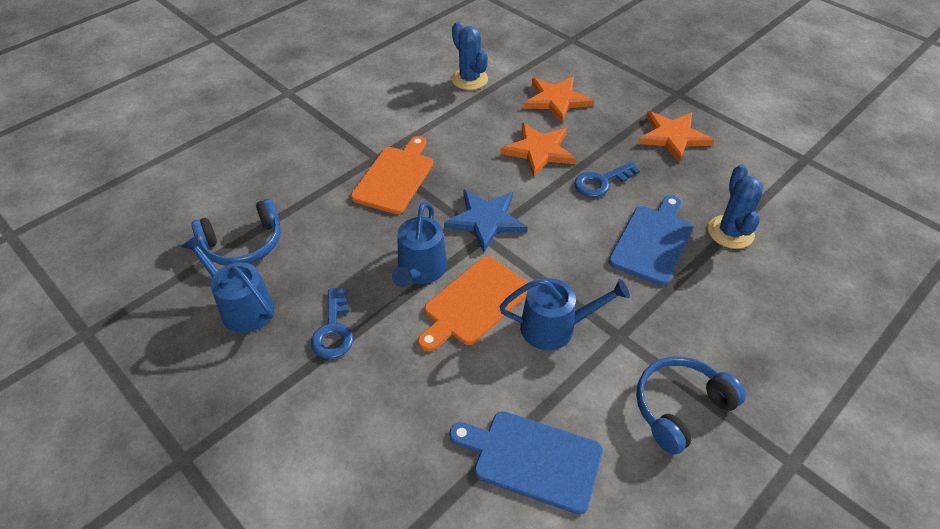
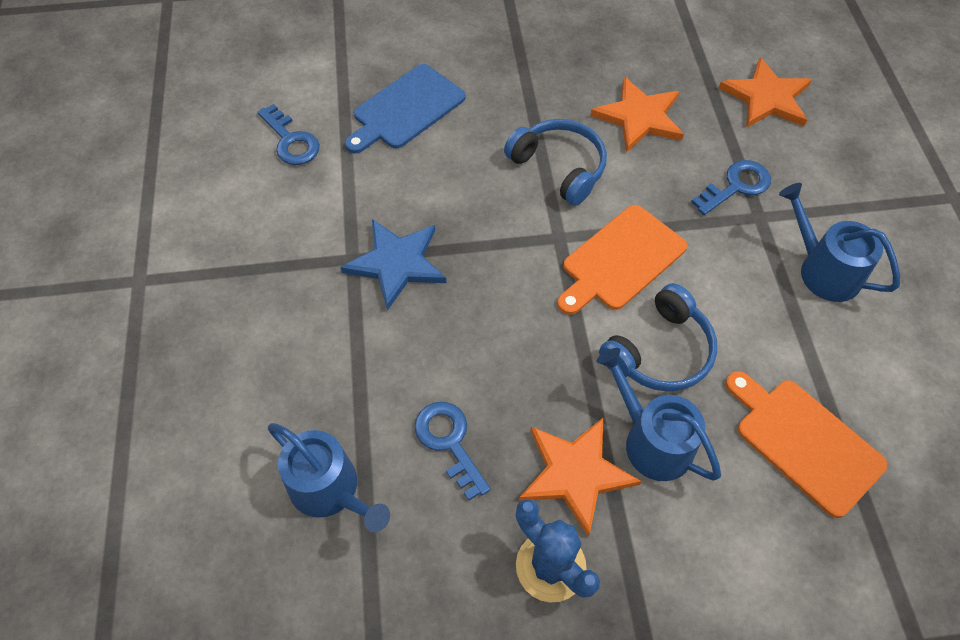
blue cactus: 2 -> 1
blue cutting board: 2 -> 1
blue key: 2 -> 3

